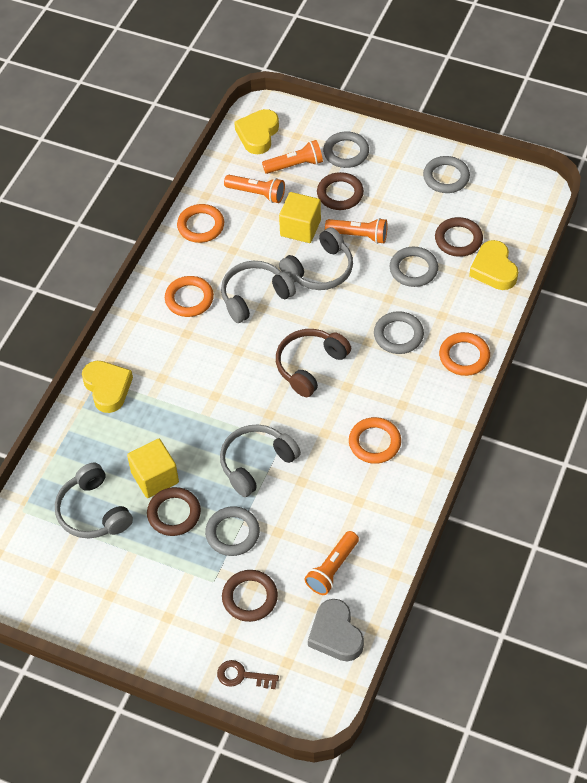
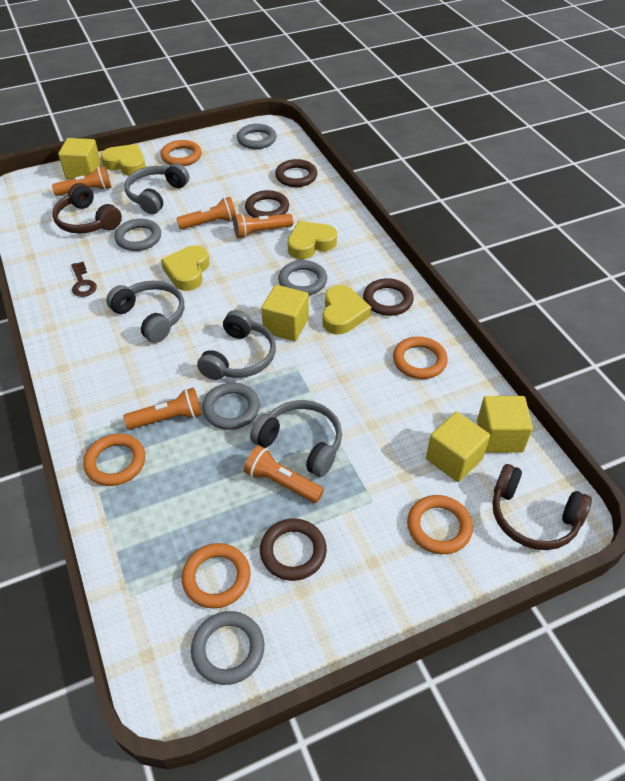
brown headphones: 1 -> 2
grey heart: 1 -> 0
orange flashlight: 4 -> 5
orange ring: 4 -> 5
yellow cube: 2 -> 4
yellow heart: 3 -> 4

